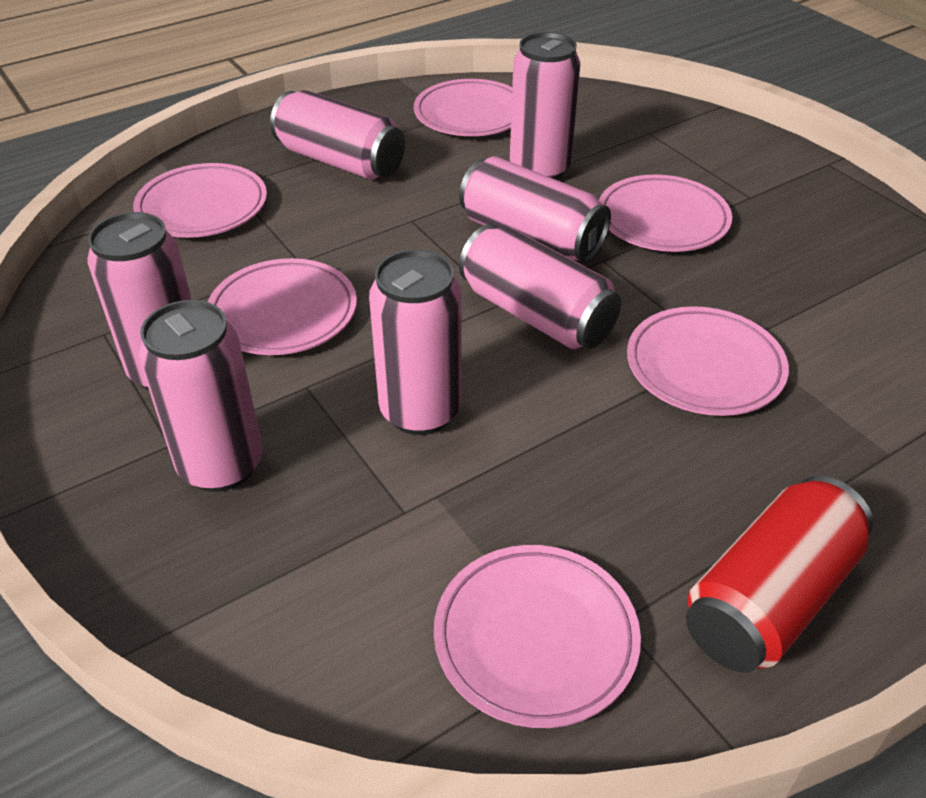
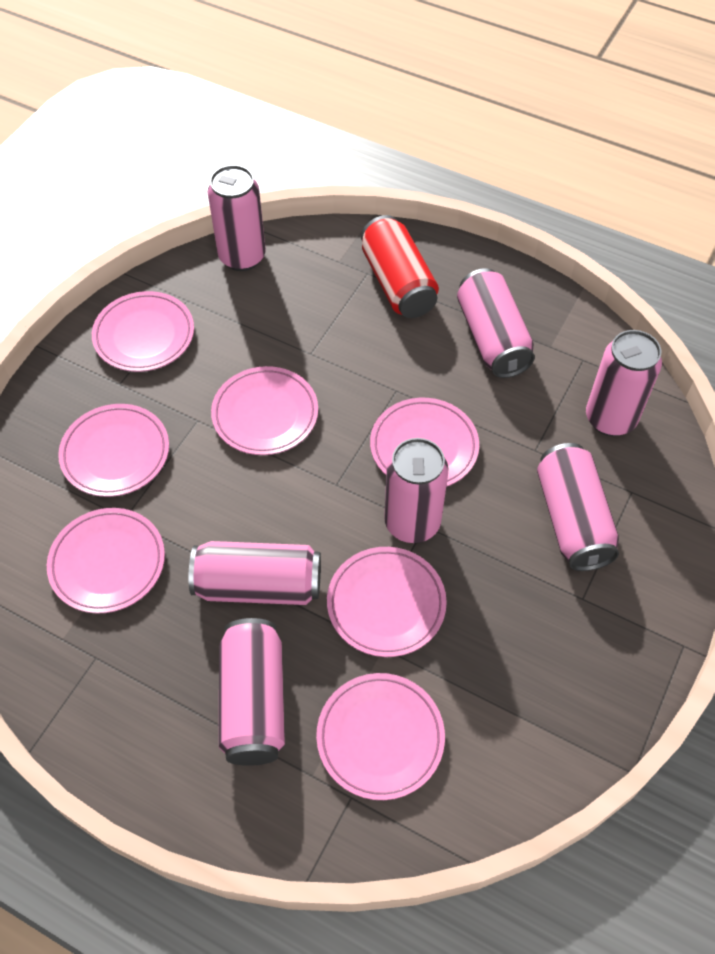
pink plate: 6 -> 7

